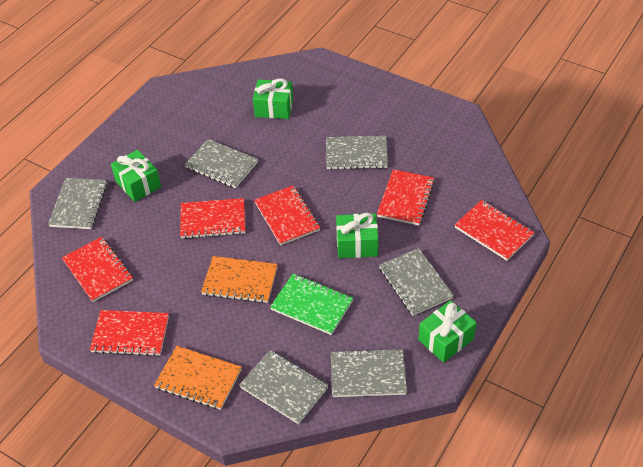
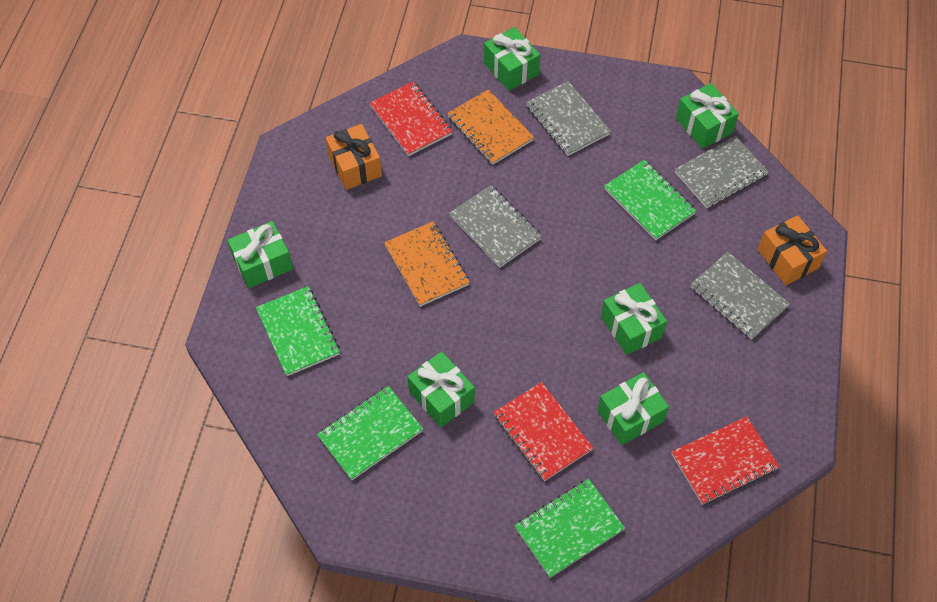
green gift: 4 -> 6
green notebook: 1 -> 4
grey notebook: 6 -> 4
orange gift: 0 -> 2
red notebook: 6 -> 3

